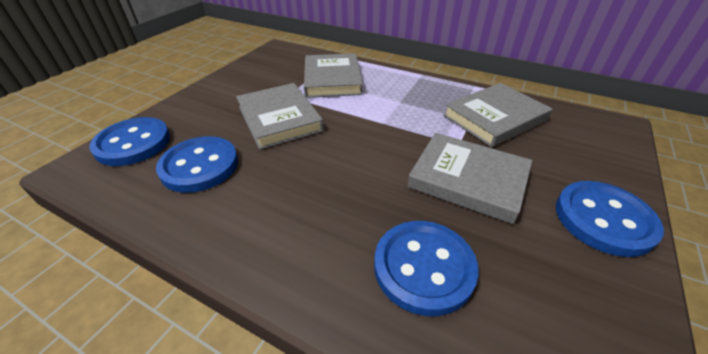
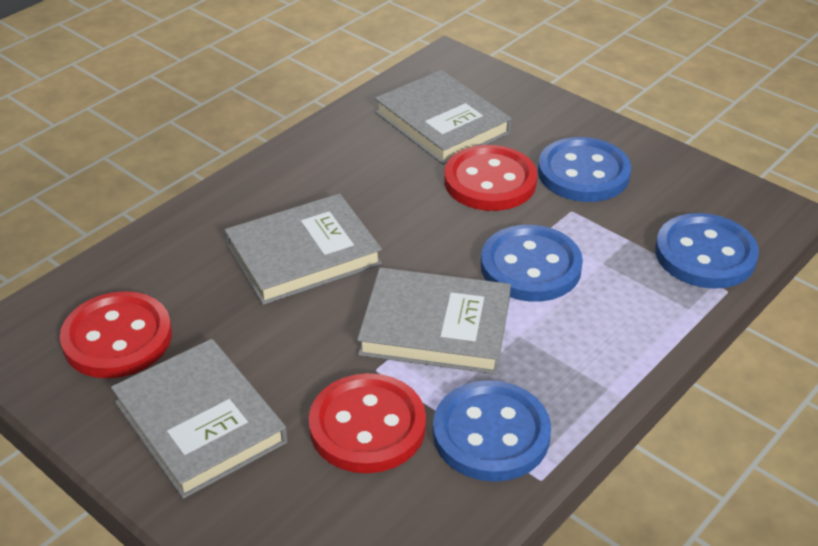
red button: 0 -> 3

